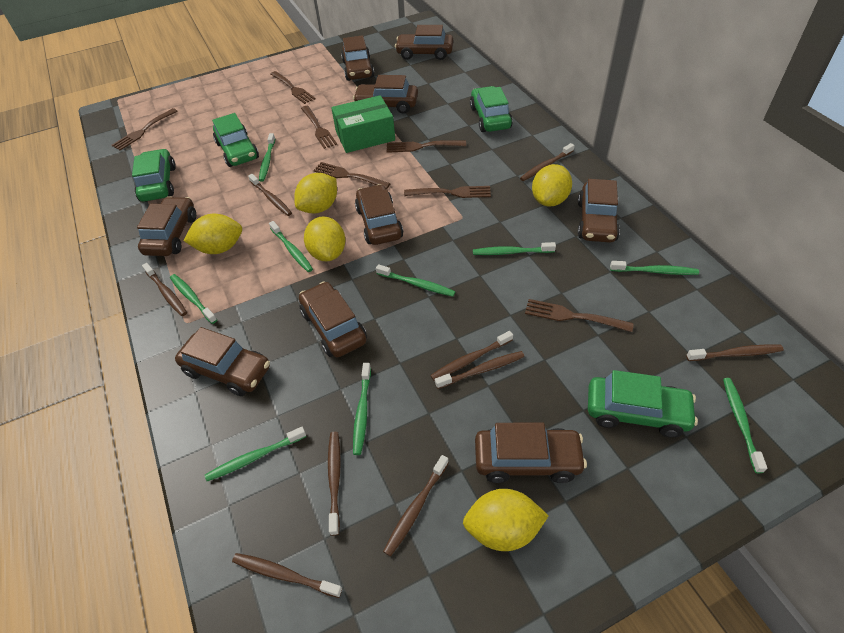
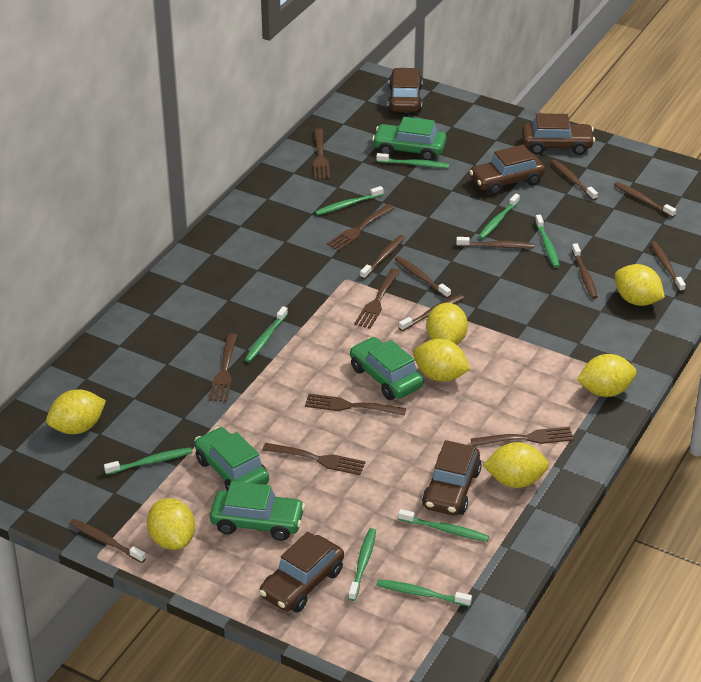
brown car: 9 -> 5
green box: 1 -> 0
yellow lemon: 5 -> 7

